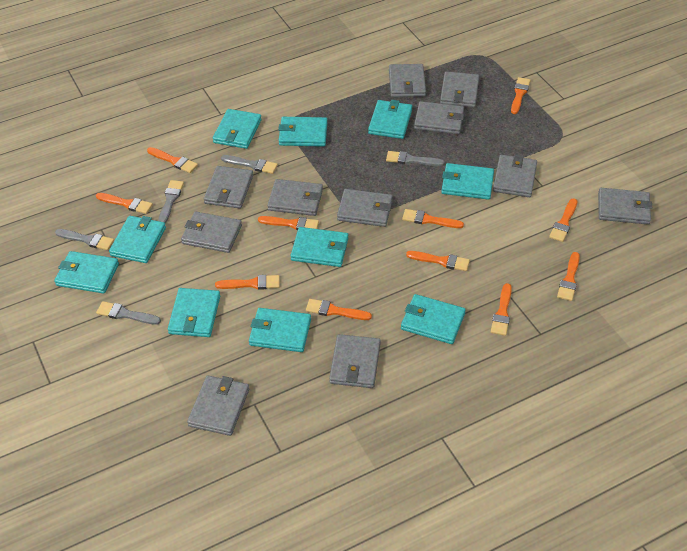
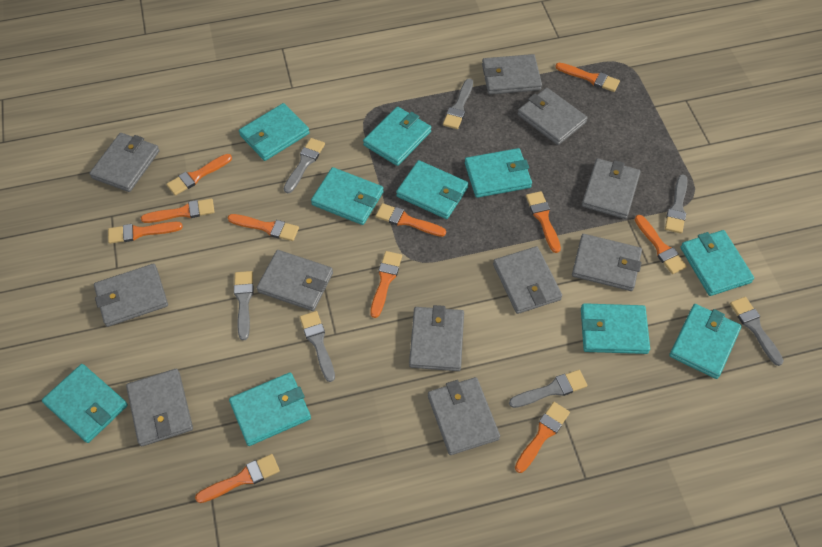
grey brush: 5 -> 7

